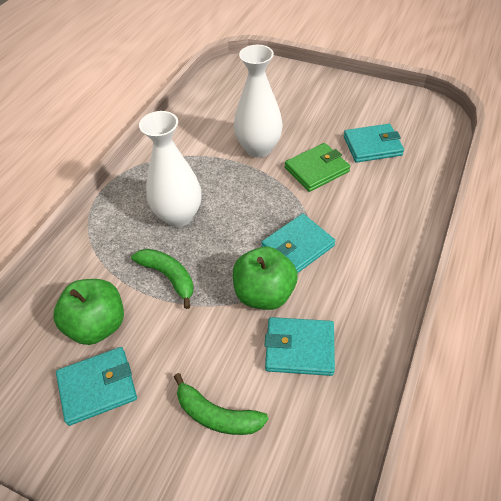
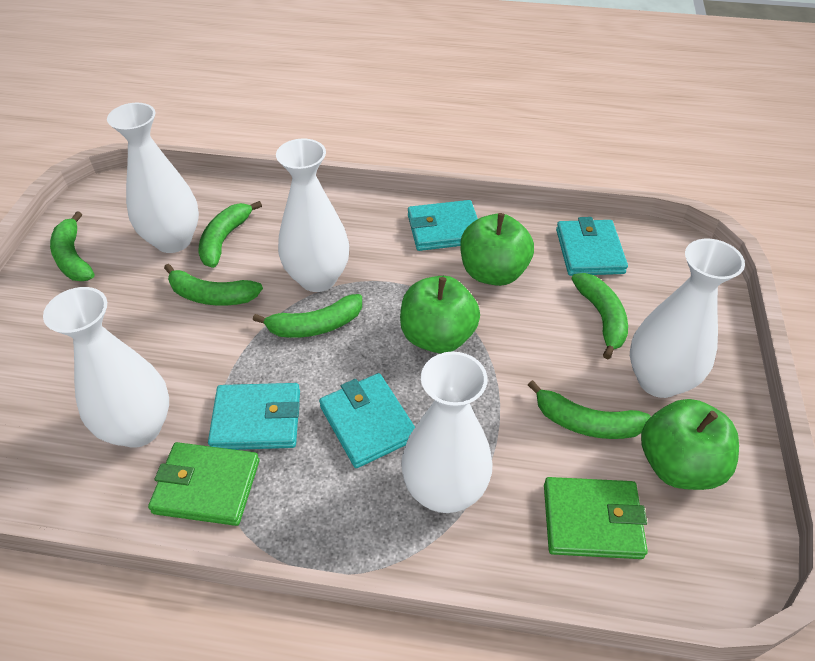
green apple: 2 -> 3
green banana: 2 -> 6
green wallet: 1 -> 2
white vase: 2 -> 5

